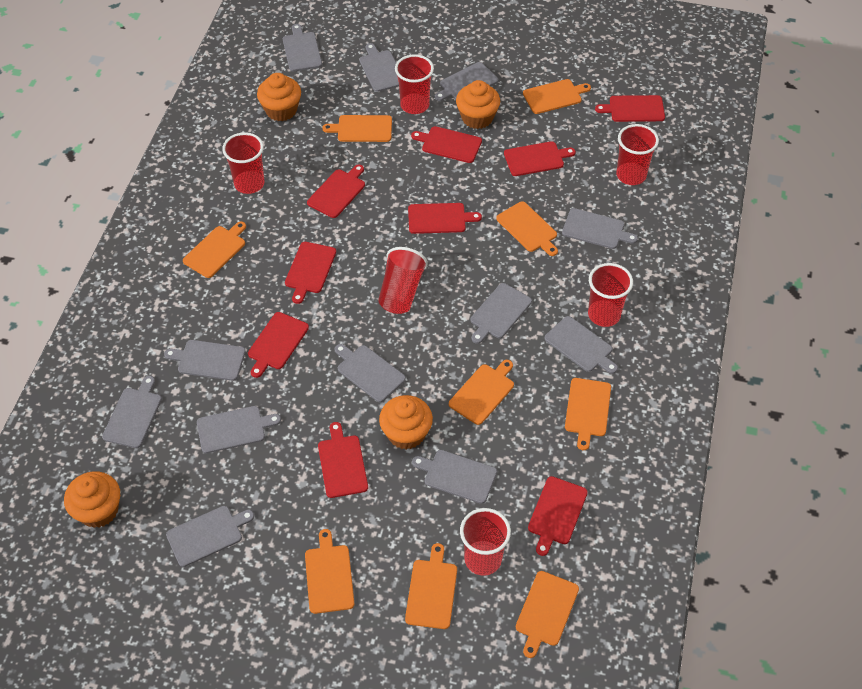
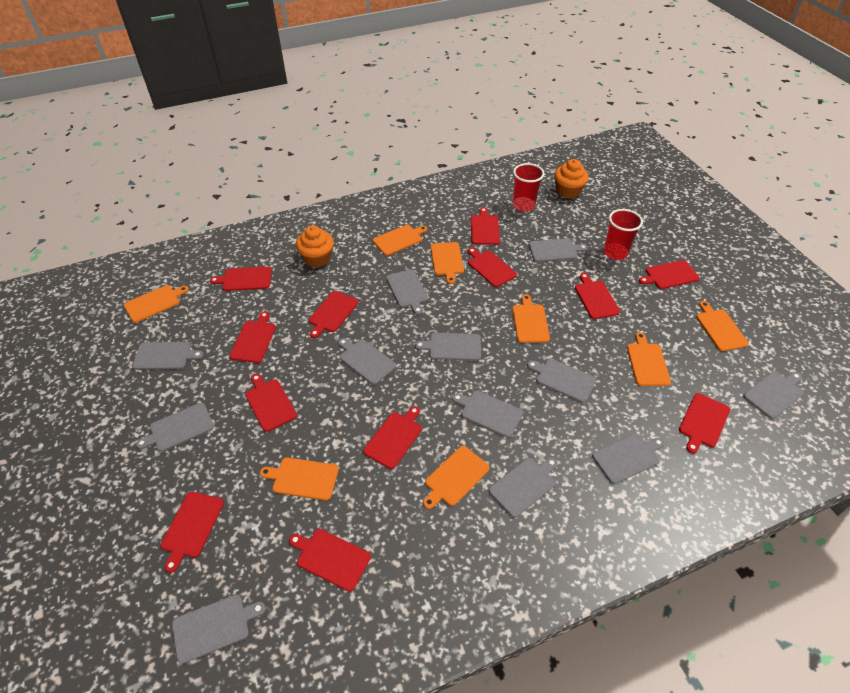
orange cupcake: 4 -> 2
orange cutting board: 9 -> 8
red cup: 6 -> 2
red cutting board: 9 -> 12

